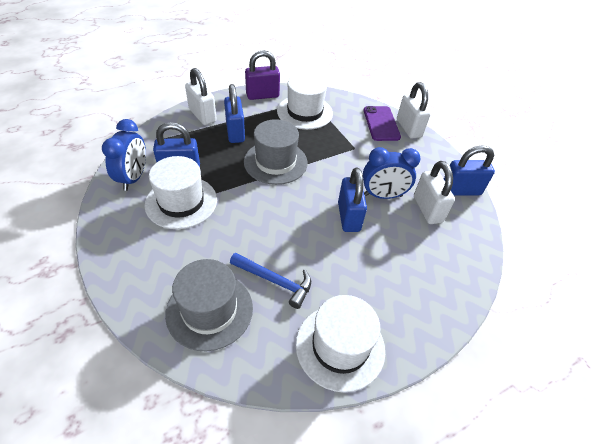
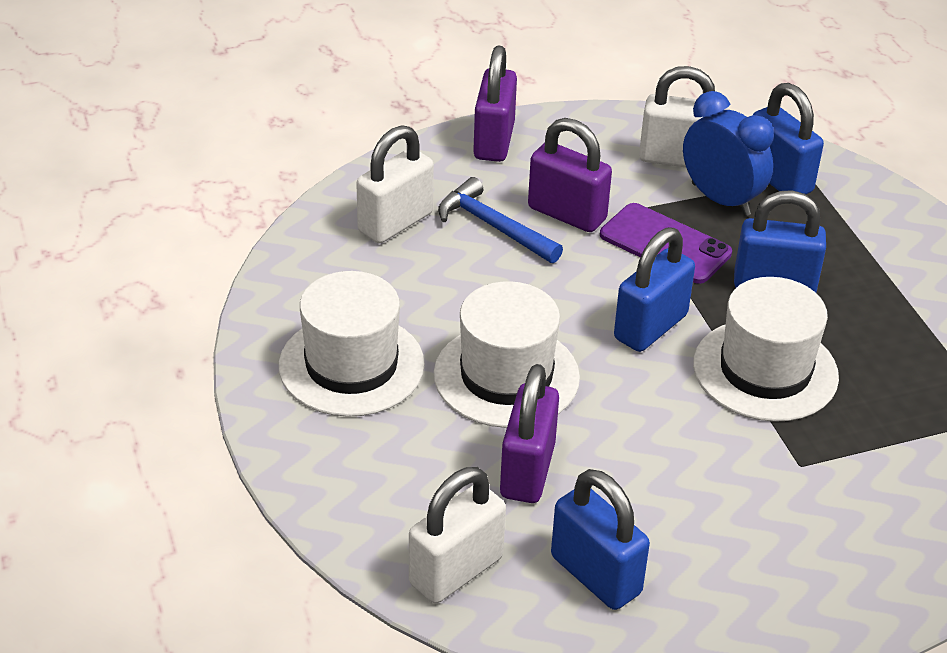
blue clock: 2 -> 1
grey hat: 2 -> 0
purple padlock: 1 -> 3

